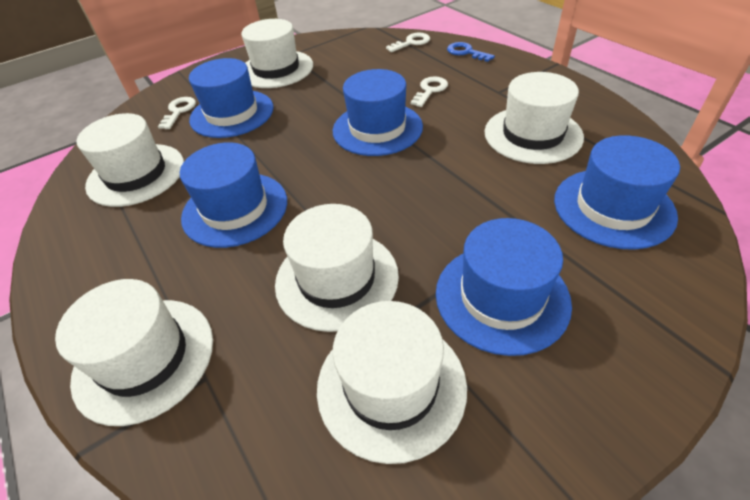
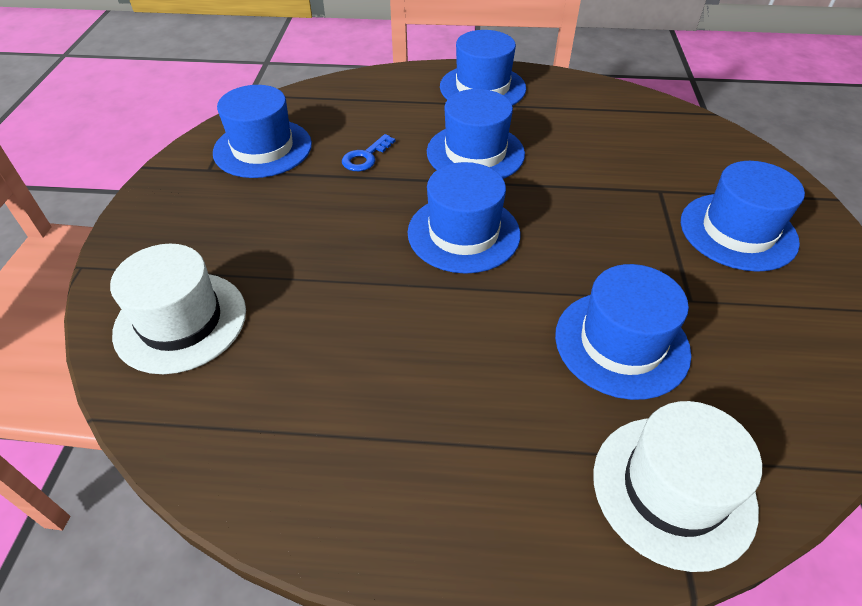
blue hat: 5 -> 6
white hat: 6 -> 2
white key: 3 -> 0

